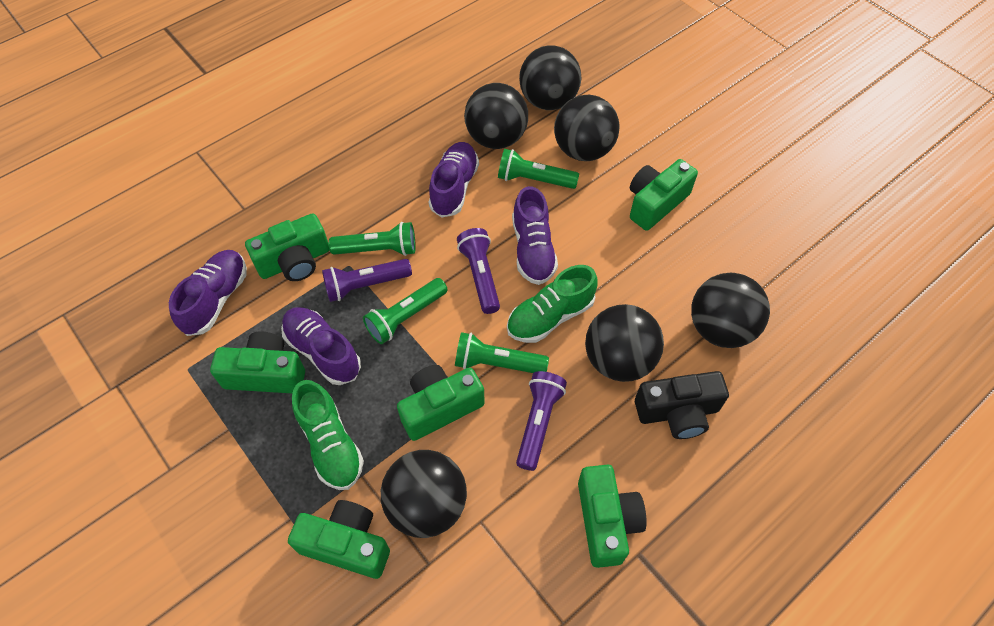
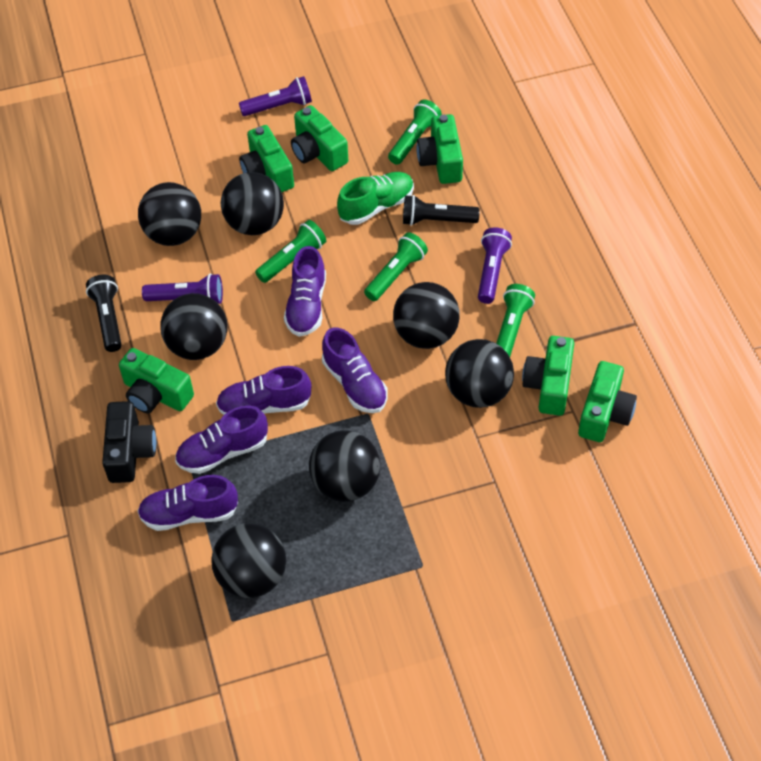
black ball: 6 -> 7
black flashlight: 0 -> 2
green shoe: 2 -> 1
purple shoe: 4 -> 5

